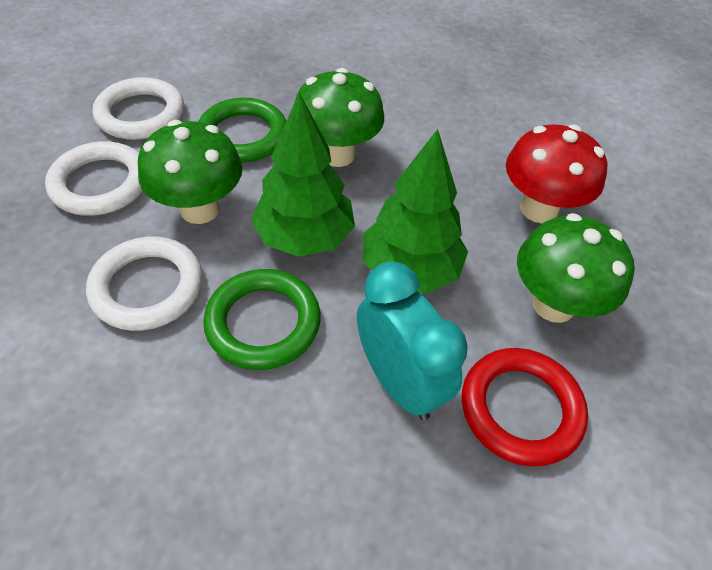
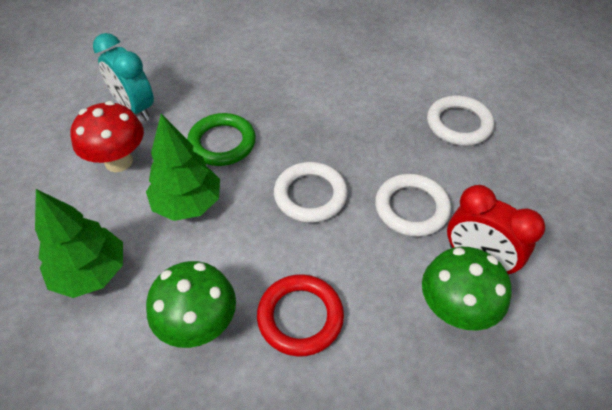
green mushroom: 3 -> 2
green ring: 2 -> 1
red clock: 0 -> 1

